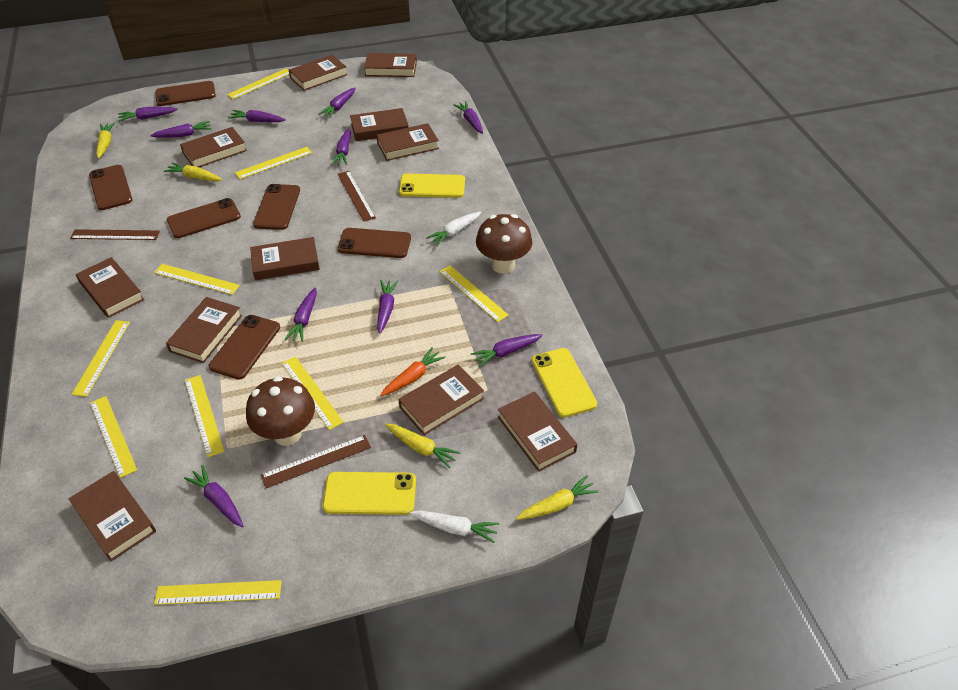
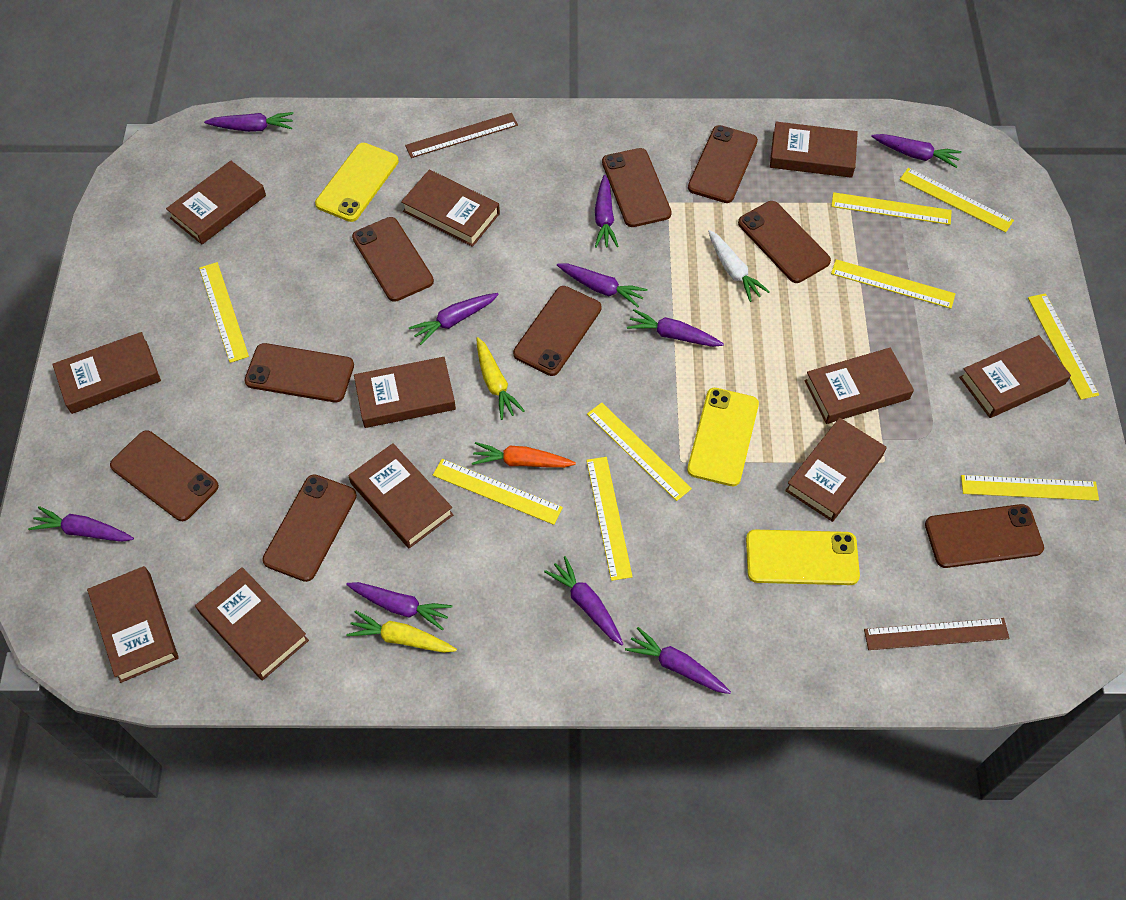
brown mushroom: 2 -> 0
brown phone: 6 -> 9
brown ruler: 3 -> 2
white carrot: 2 -> 1
yellow carrot: 4 -> 2

